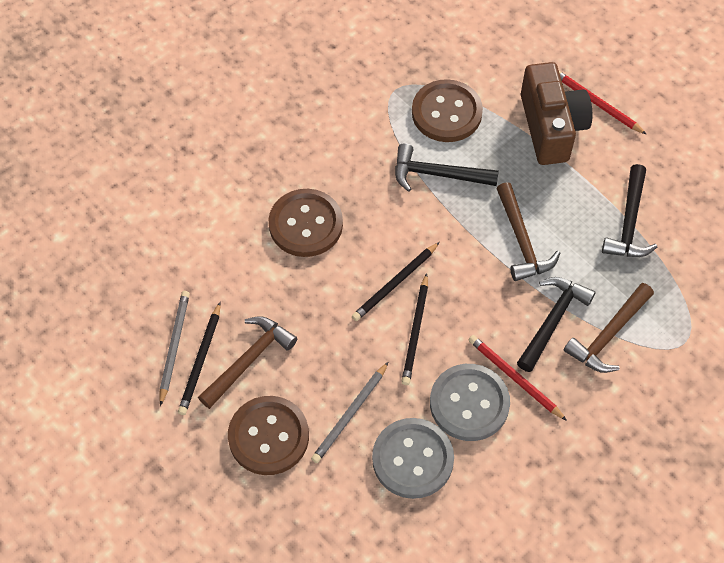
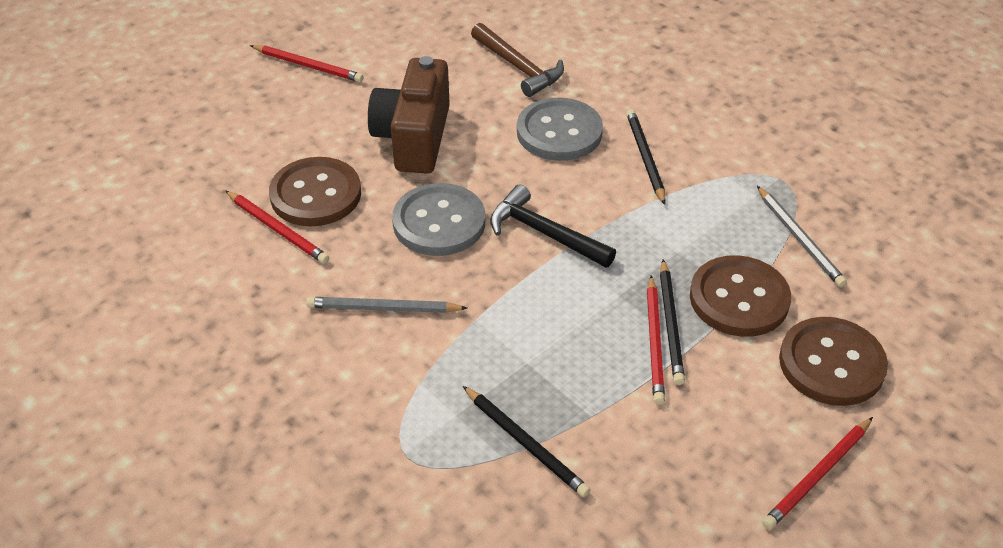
black hammer: 3 -> 1
brown hammer: 3 -> 1
red pencil: 2 -> 4

